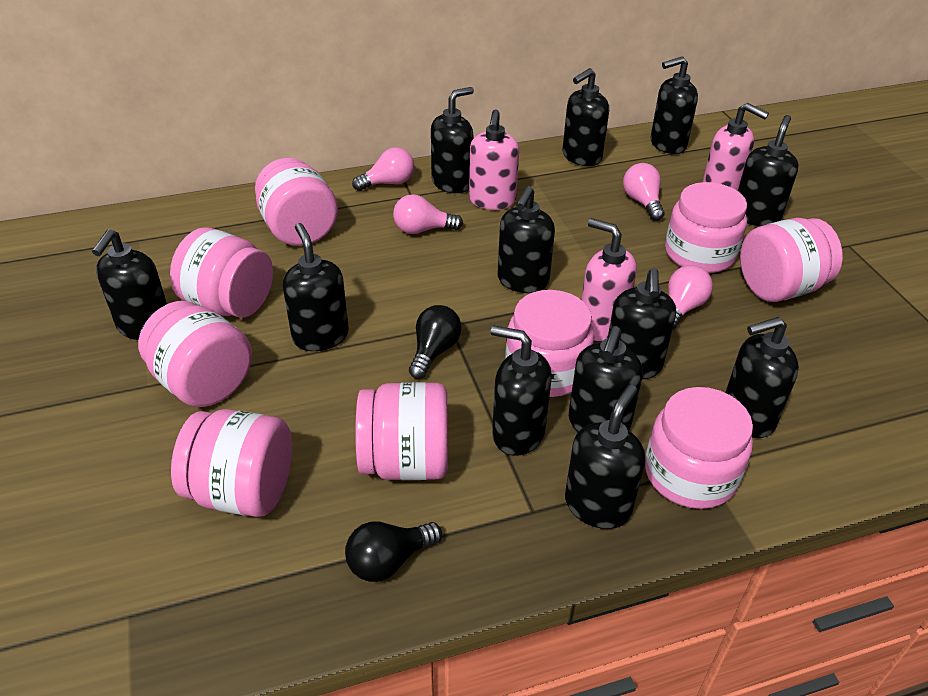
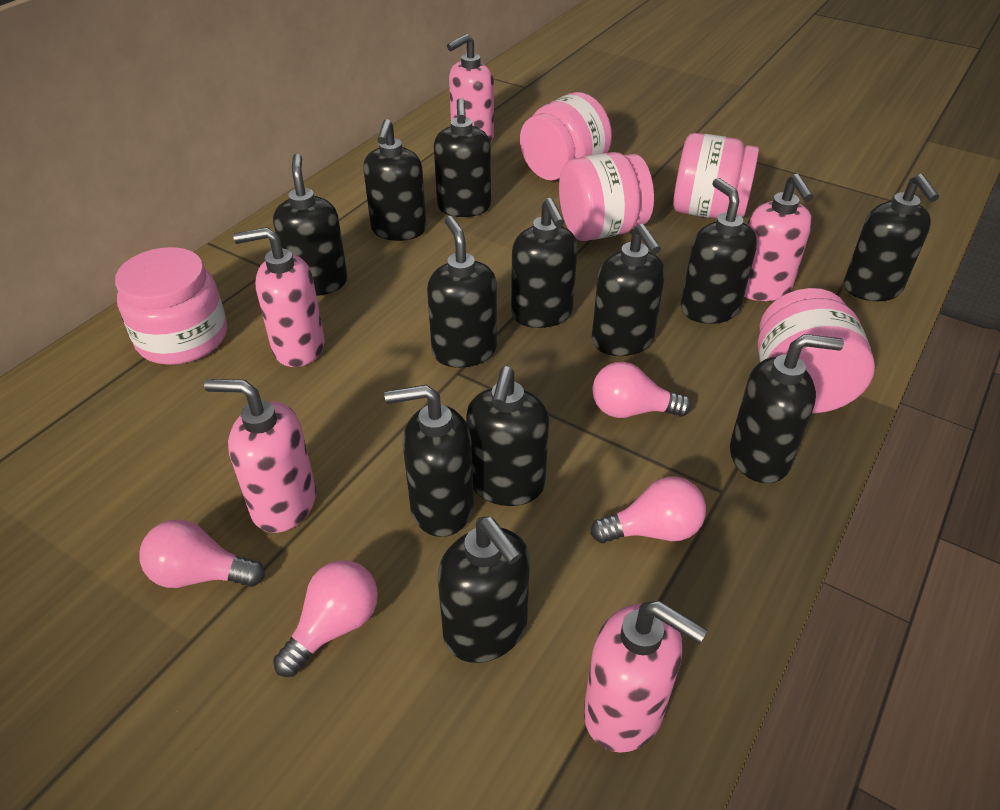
black light bulb: 2 -> 0
pink jar: 9 -> 5
pink soap dispenser: 3 -> 5

